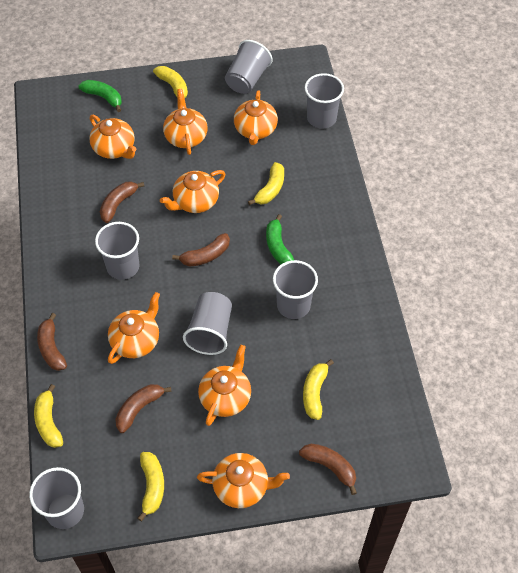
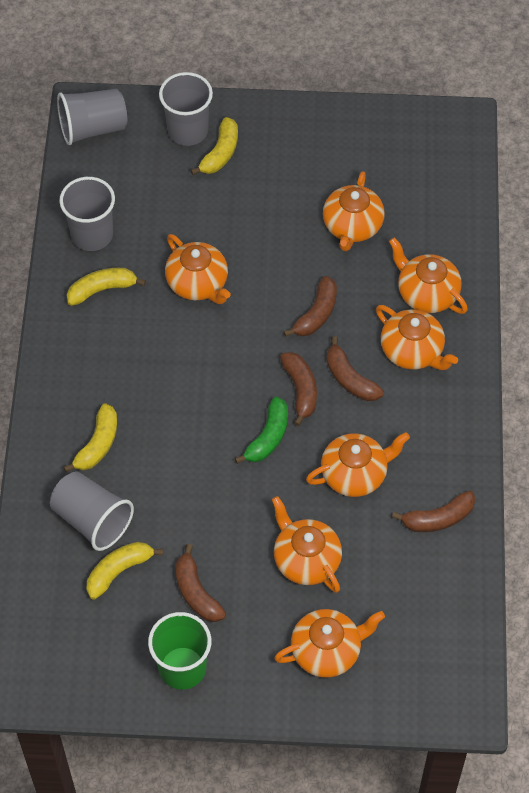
green banana: 2 -> 1
green cup: 0 -> 1
grey cup: 6 -> 4
yellow banana: 5 -> 4

